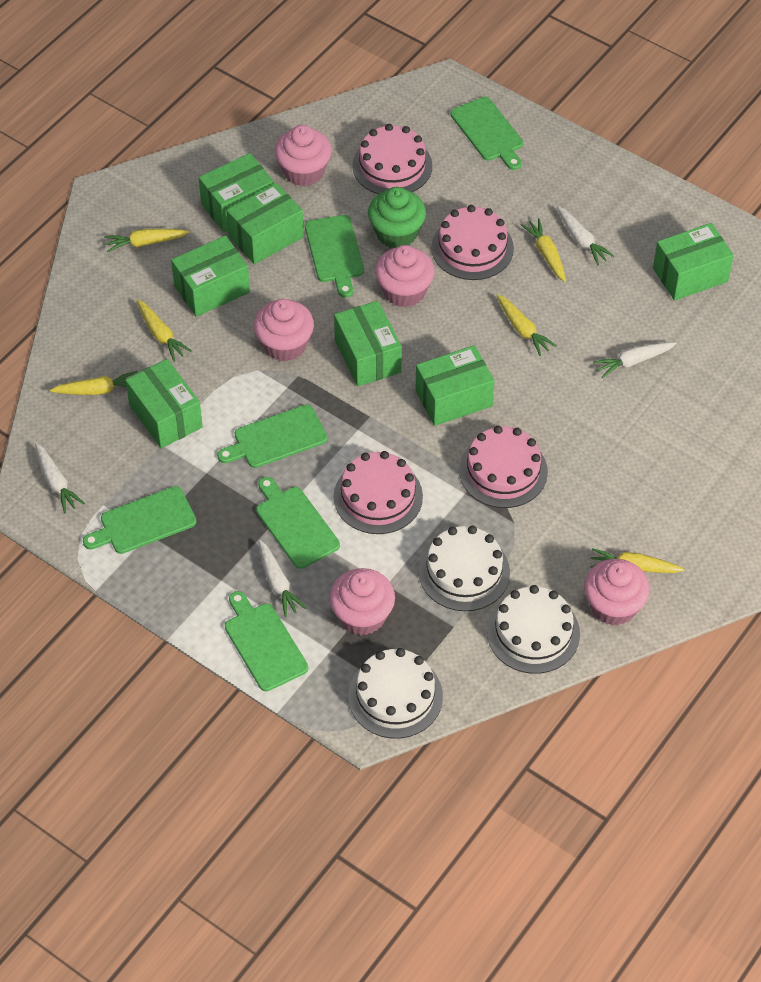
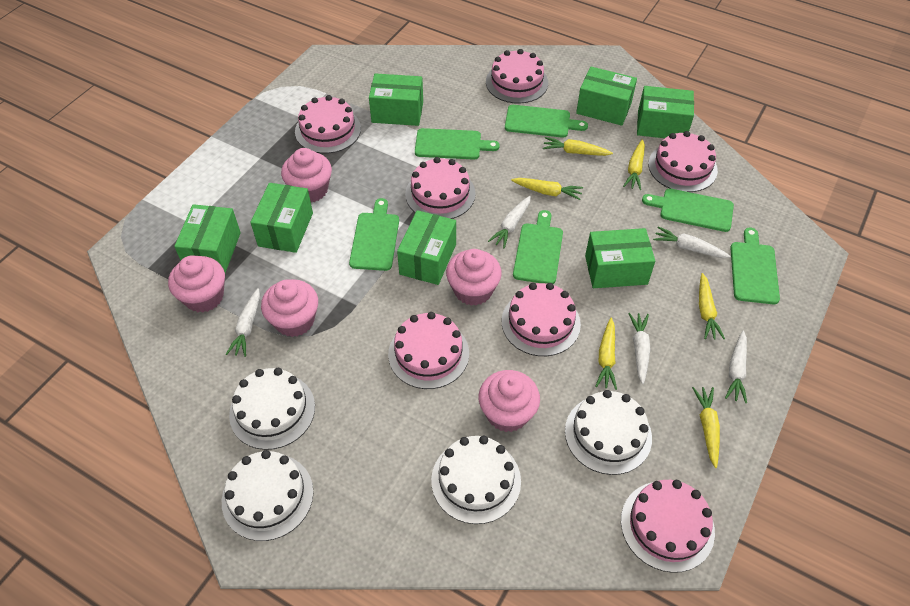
green cupcake: 1 -> 0
pink cake: 4 -> 7
white cake: 3 -> 4
white carrot: 4 -> 5

